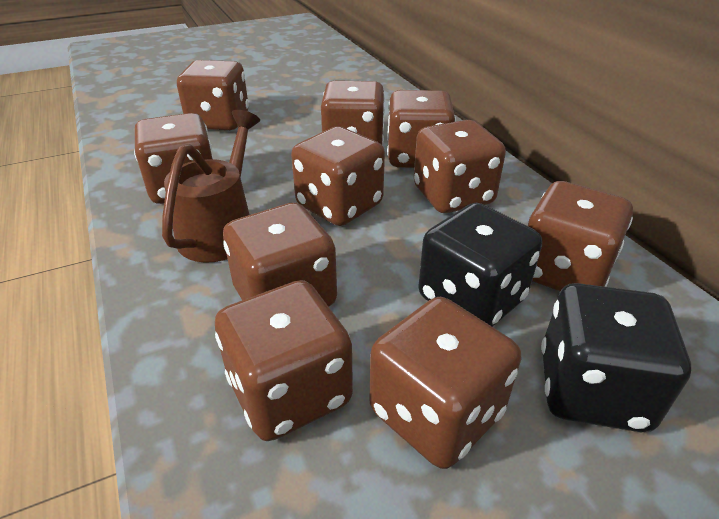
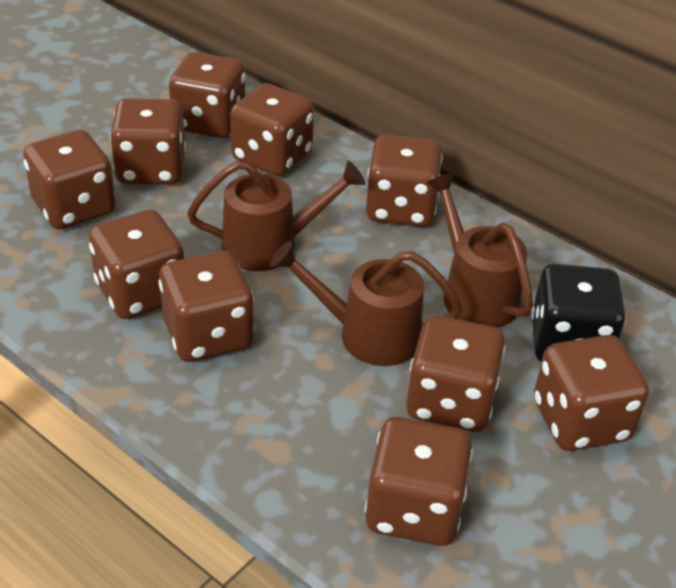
black dice: 2 -> 1
brown watering can: 1 -> 3

